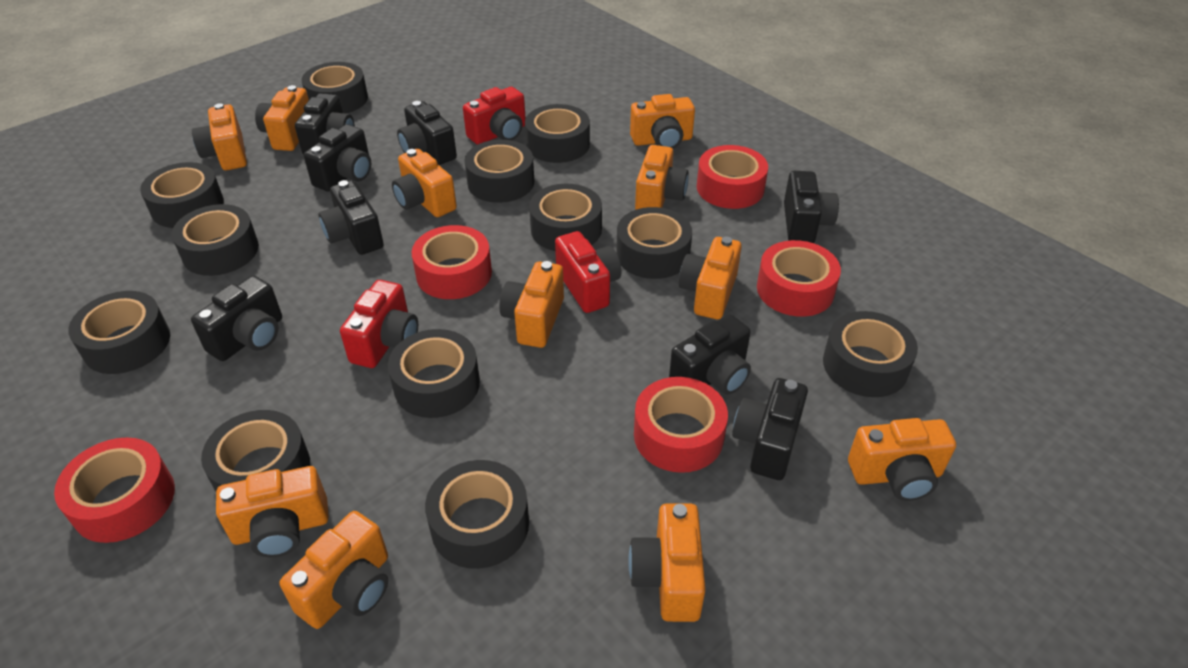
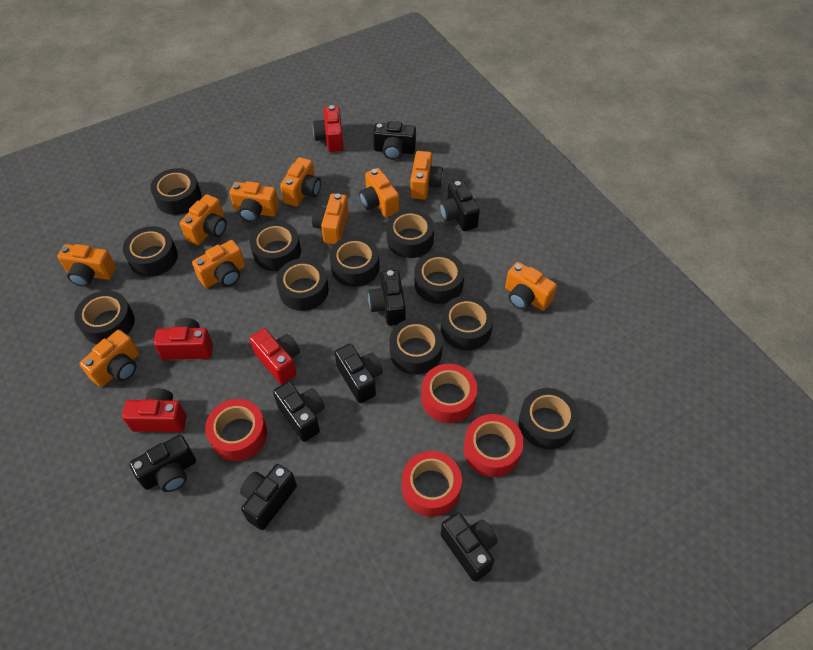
black tape: 12 -> 11
orange camera: 11 -> 10
red camera: 3 -> 4
red tape: 5 -> 4

